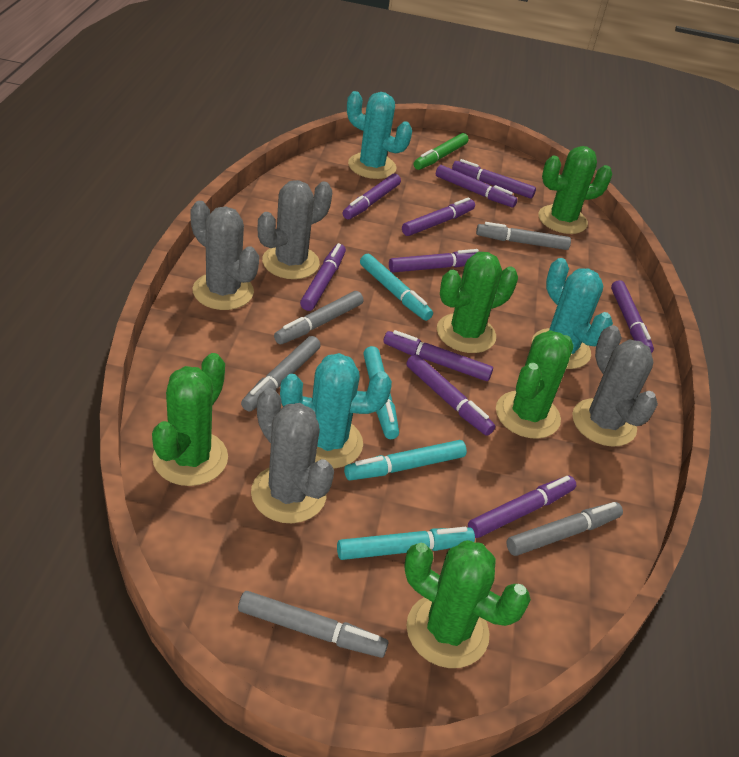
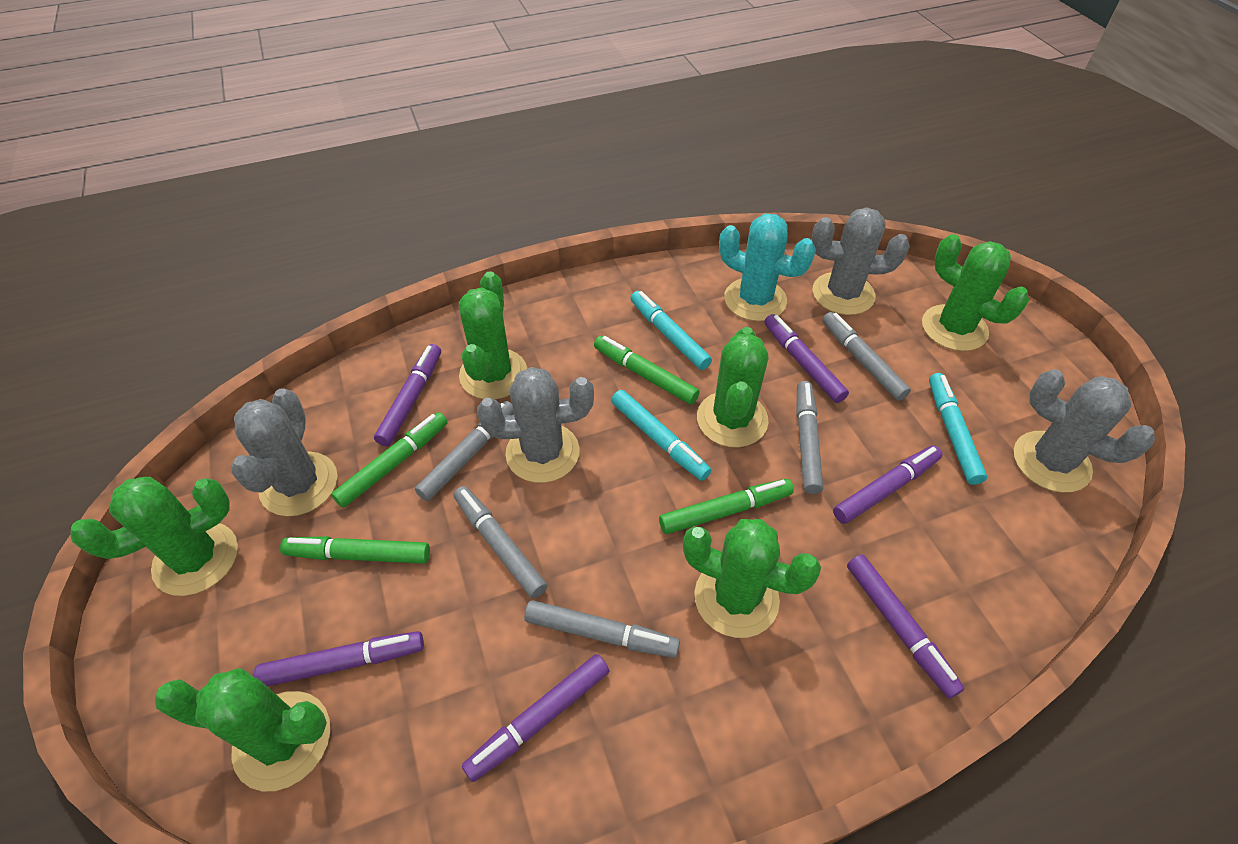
green cactus: 5 -> 6
green marker: 1 -> 4
purple marker: 10 -> 6
turquoise cactus: 3 -> 1
turquoise marker: 4 -> 3

